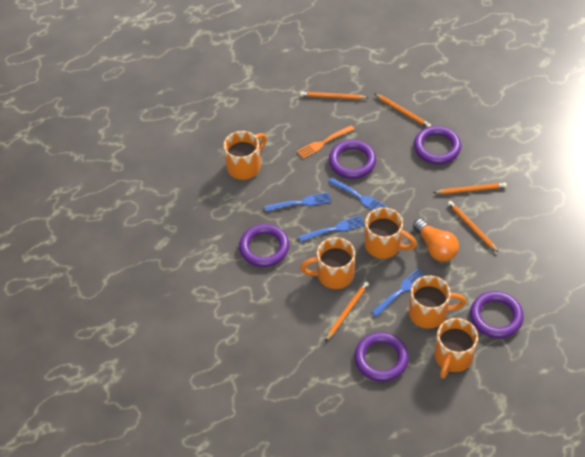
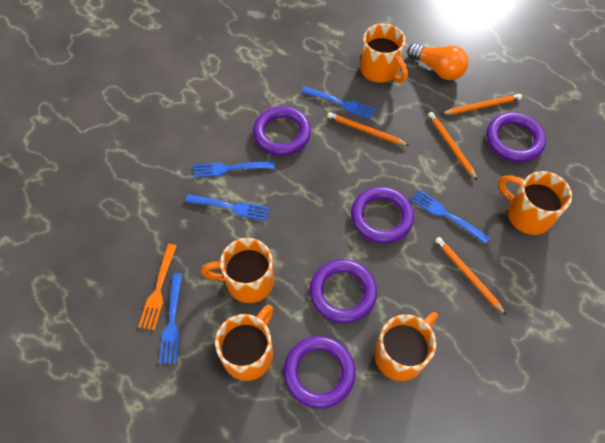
blue fork: 4 -> 5
orange pencil: 5 -> 4

